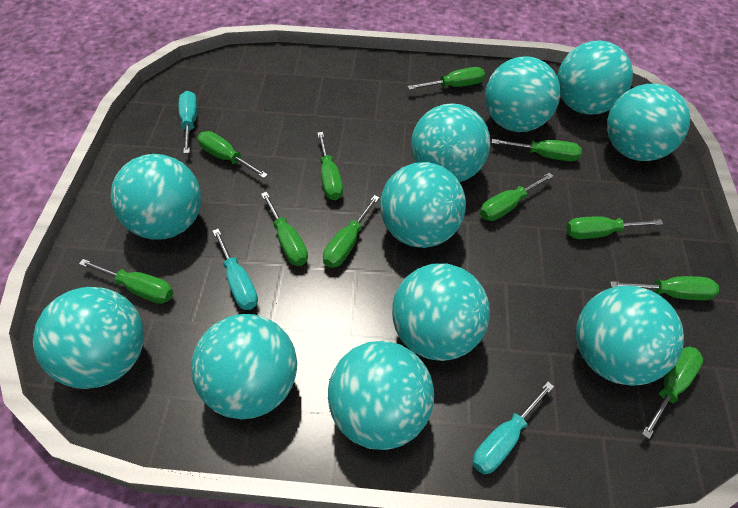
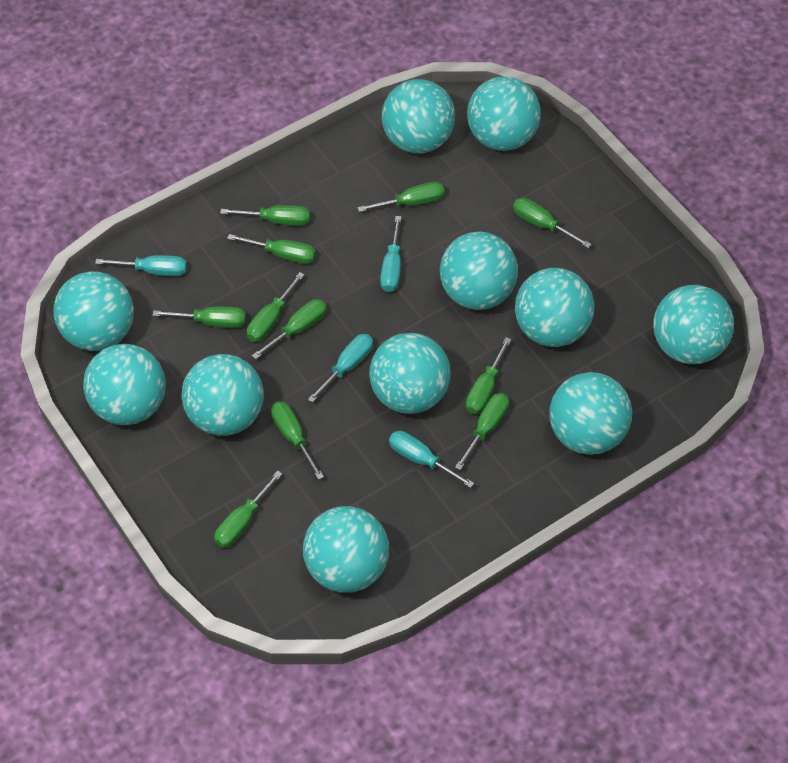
turquoise screwdriver: 3 -> 4

